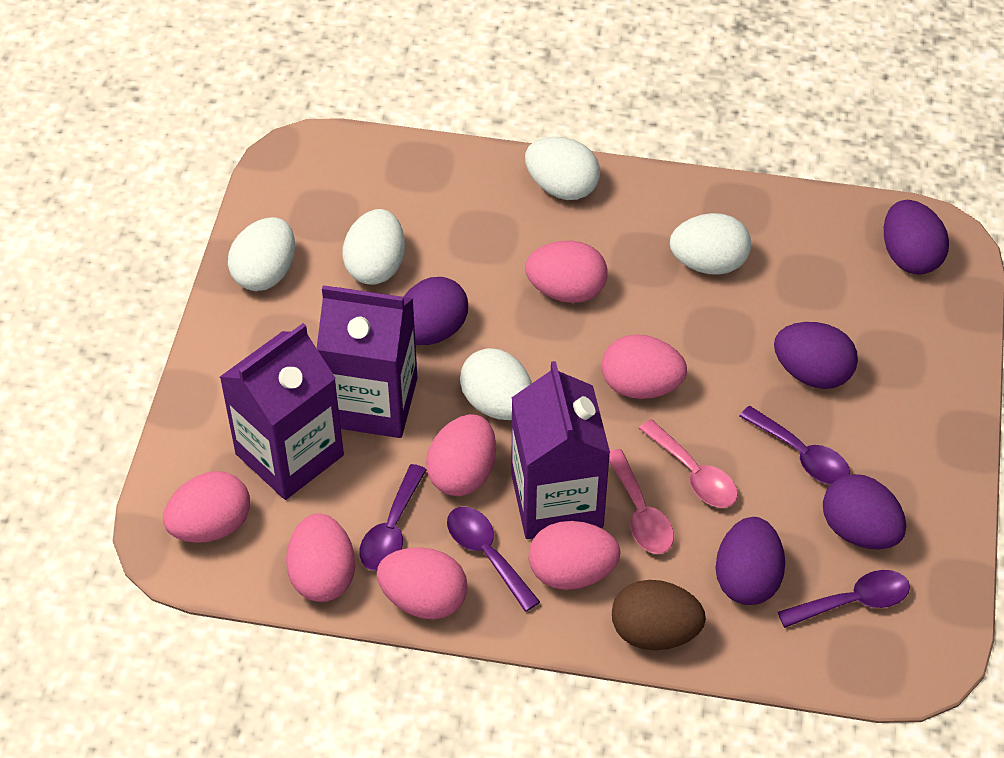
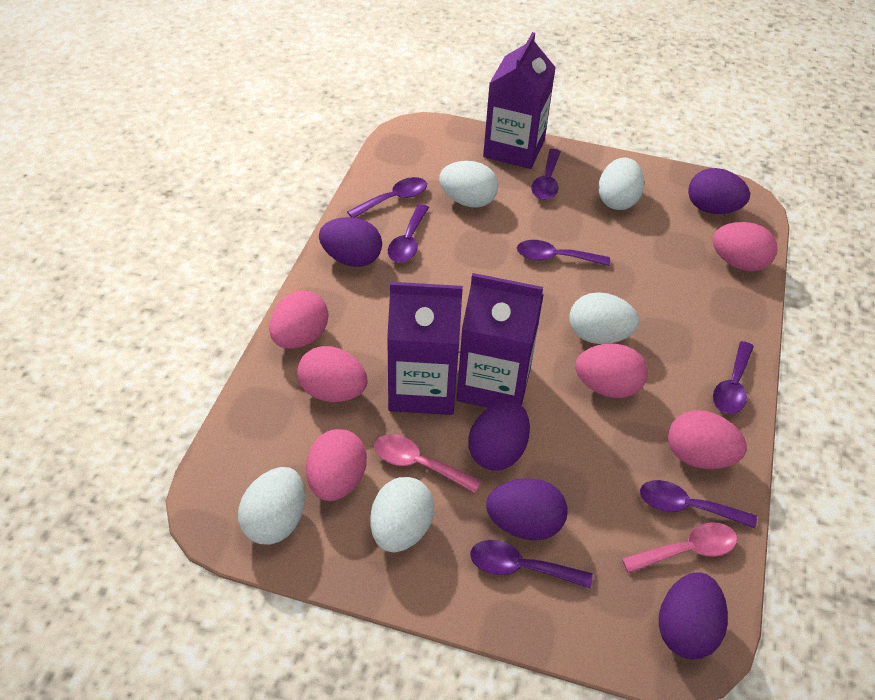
brown egg: 1 -> 0
pink egg: 7 -> 6
purple spoon: 4 -> 7

